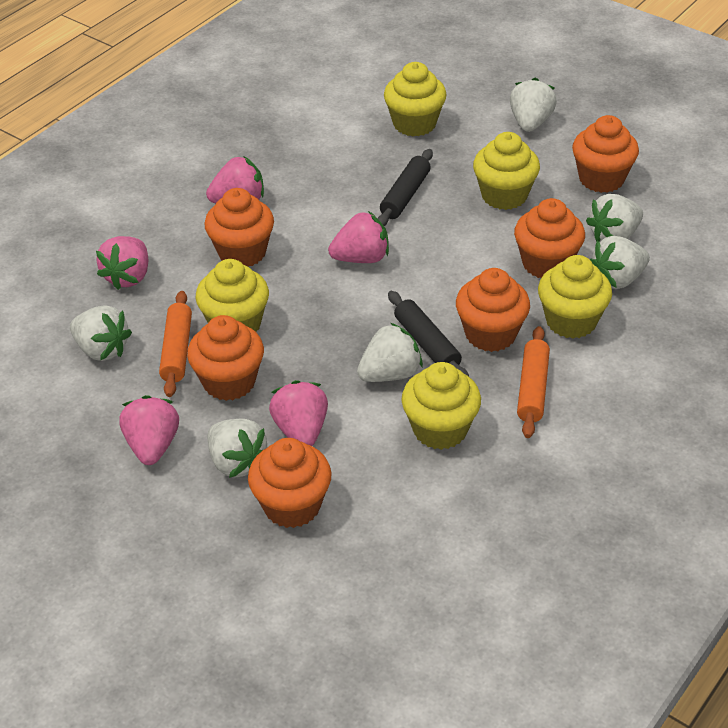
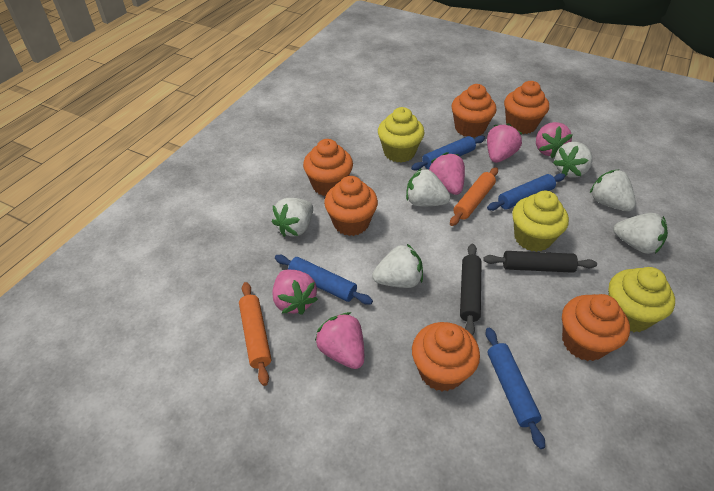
blue rolling pin: 0 -> 4
yellow cupcake: 5 -> 3

